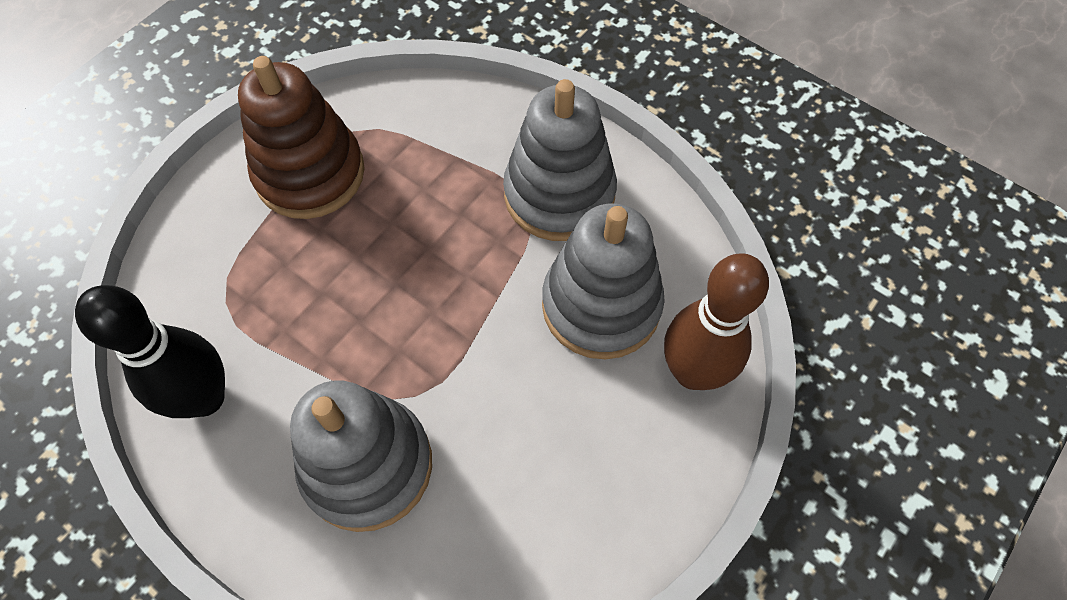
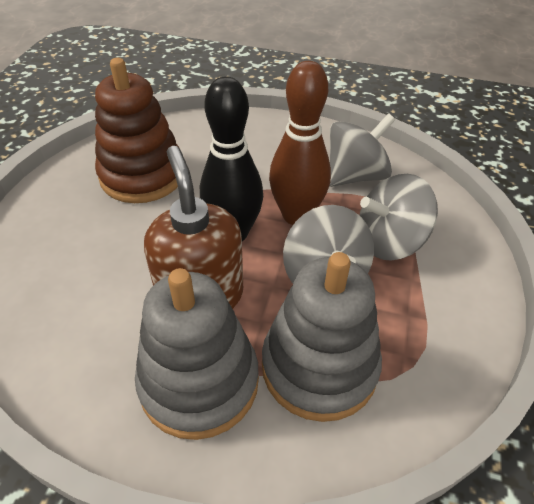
brown soap dispenser: 0 -> 1
grey spinning top: 0 -> 3
grey stacking toy: 3 -> 2

